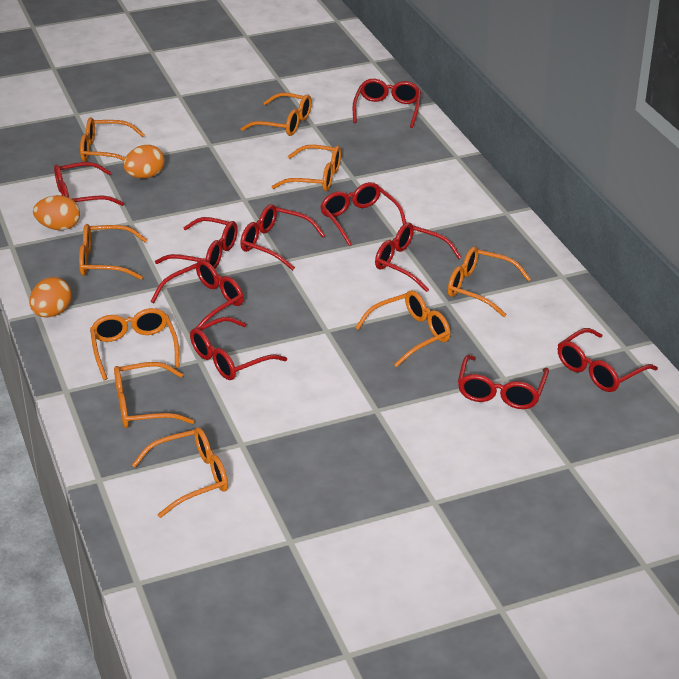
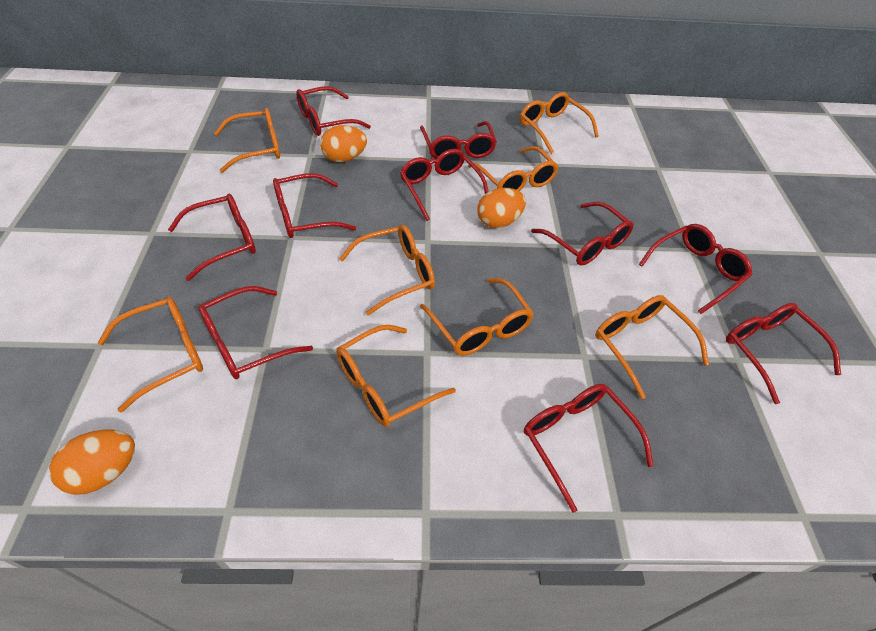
orange glasses: 9 -> 8

